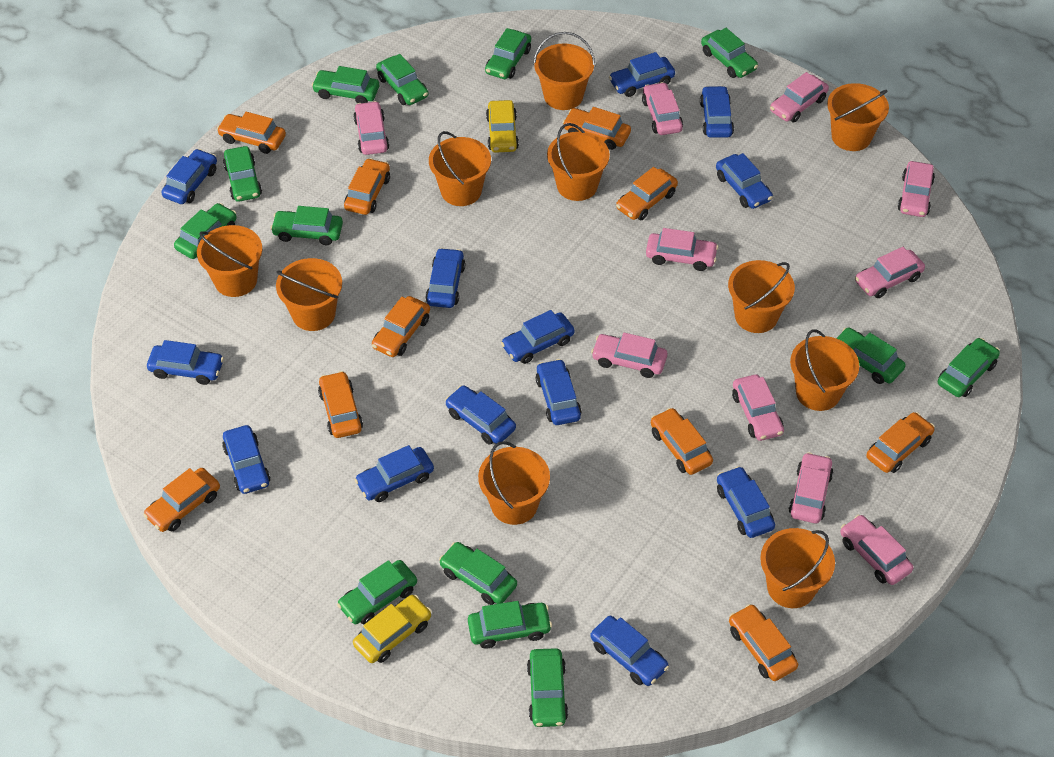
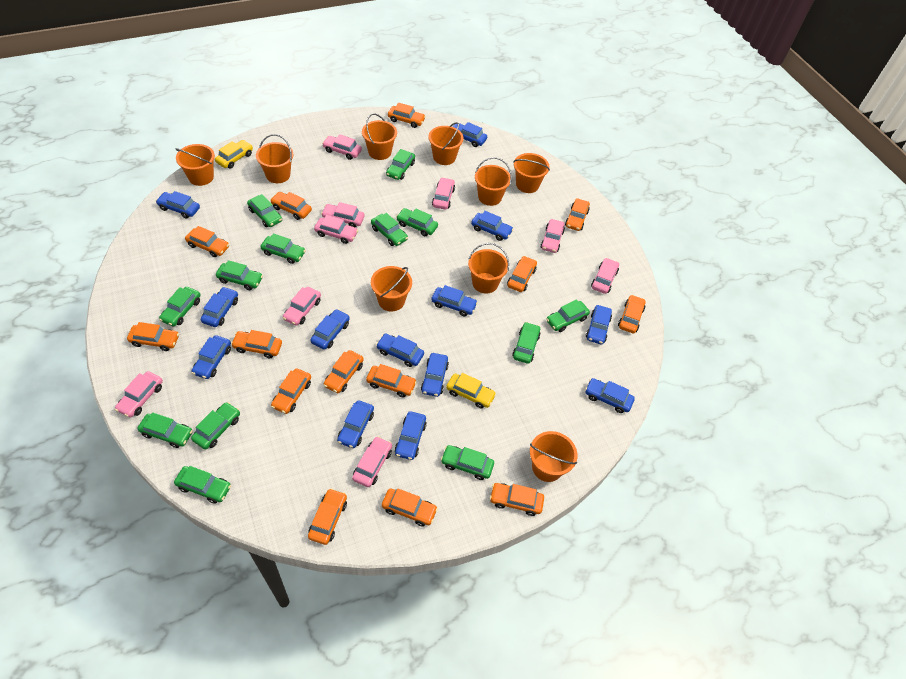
orange bucket: 10 -> 9
orange car: 10 -> 14
pink car: 10 -> 9

